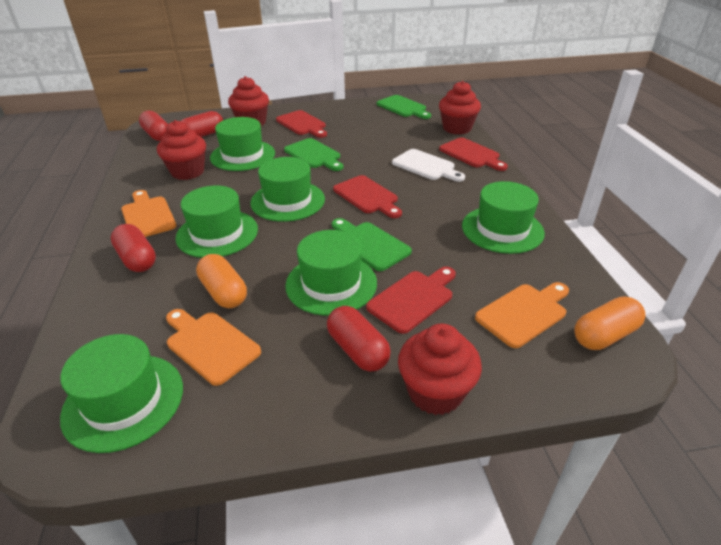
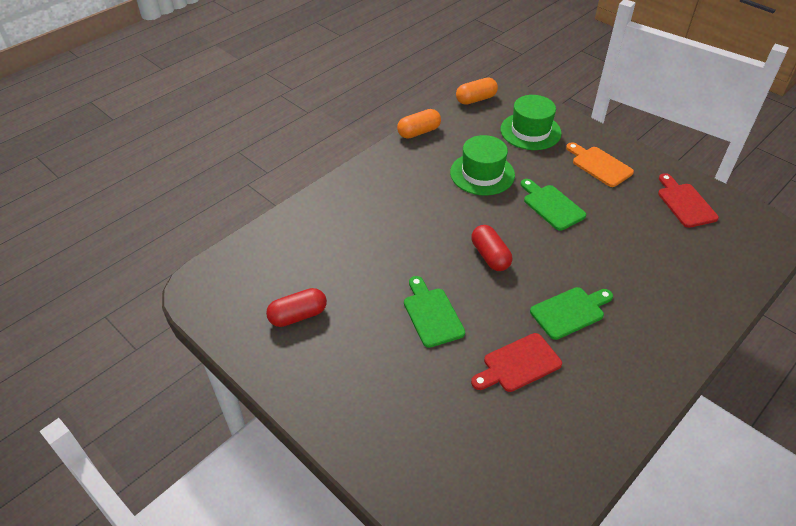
green hat: 6 -> 2
orange cutting board: 3 -> 1
red capsule: 4 -> 2
red cupcake: 4 -> 0
red cutting board: 4 -> 2
white cutting board: 1 -> 0

